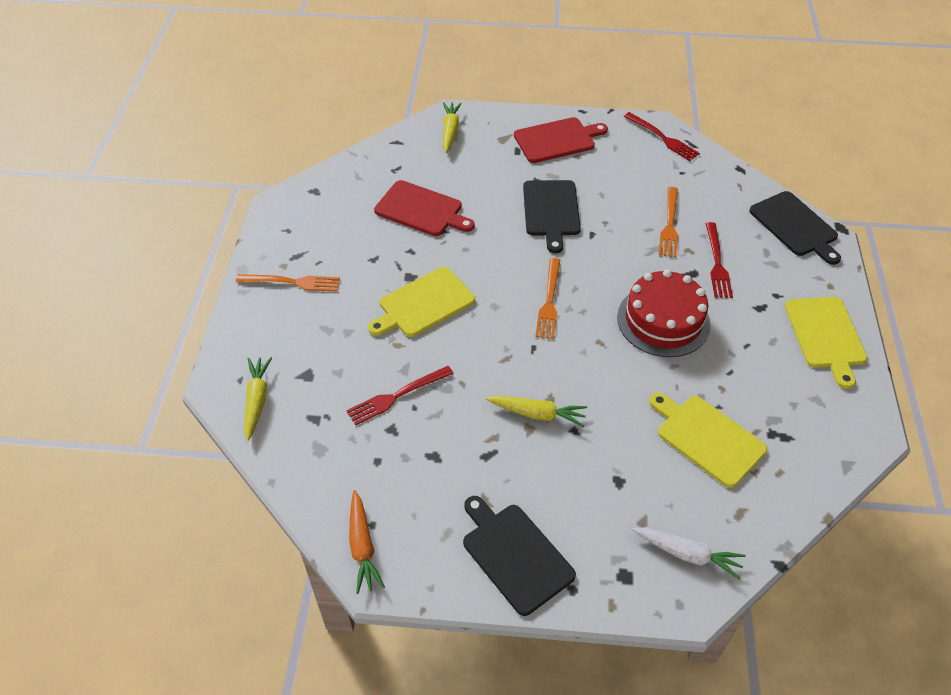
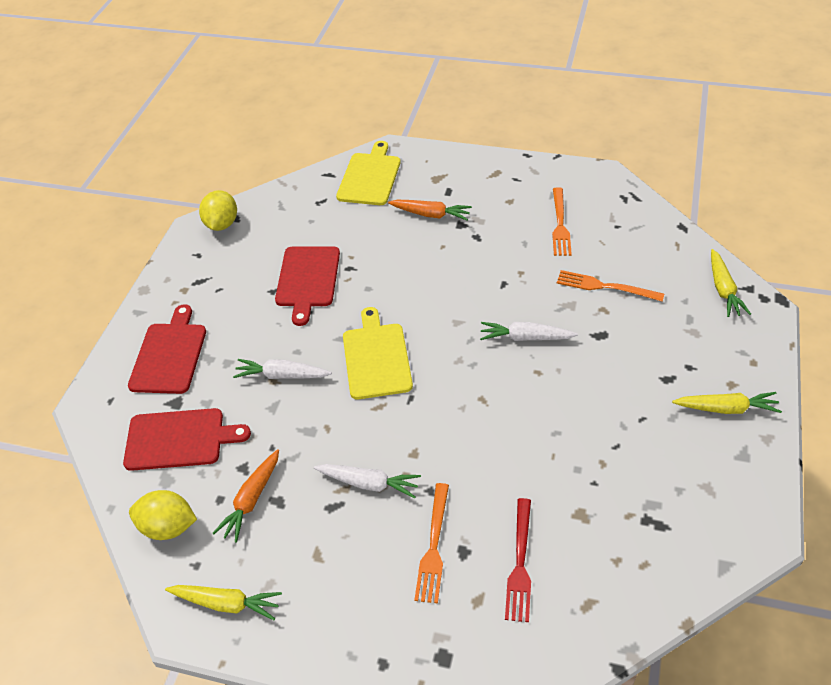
black cutting board: 3 -> 0
orange carrot: 1 -> 2
red cake: 1 -> 0
red cutting board: 2 -> 3
red fork: 3 -> 1
white carrot: 1 -> 3
yellow cutting board: 3 -> 2
yellow lemon: 0 -> 2

